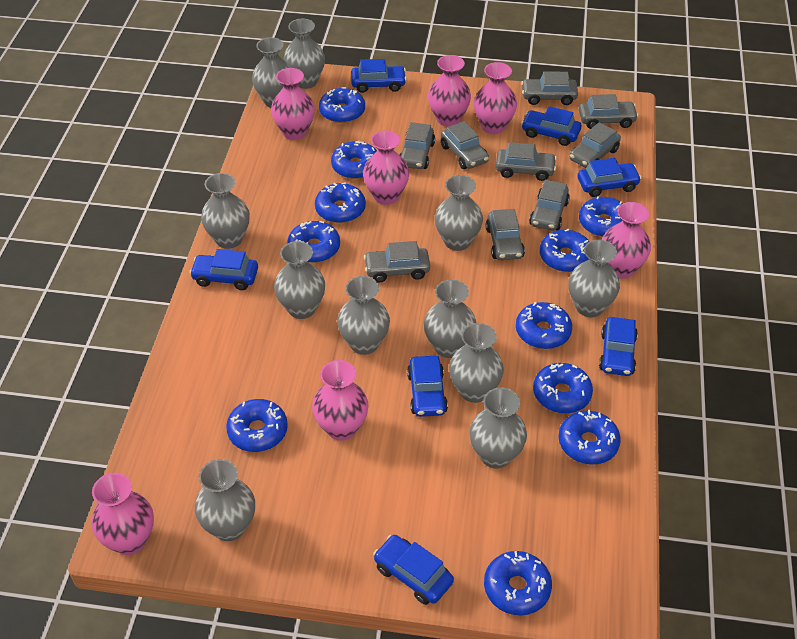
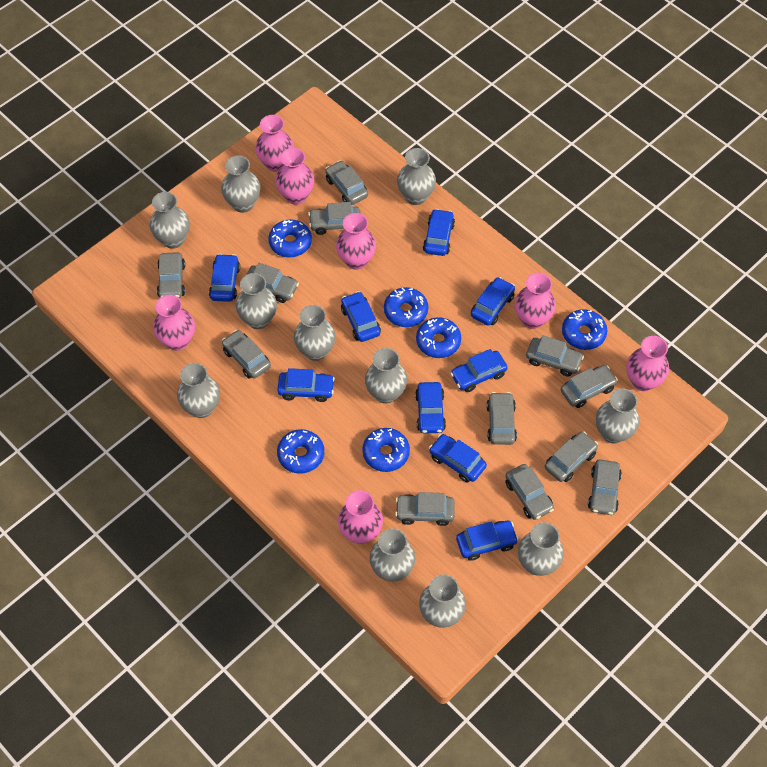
blue car: 7 -> 9
blue donut: 11 -> 6
grey car: 9 -> 12

